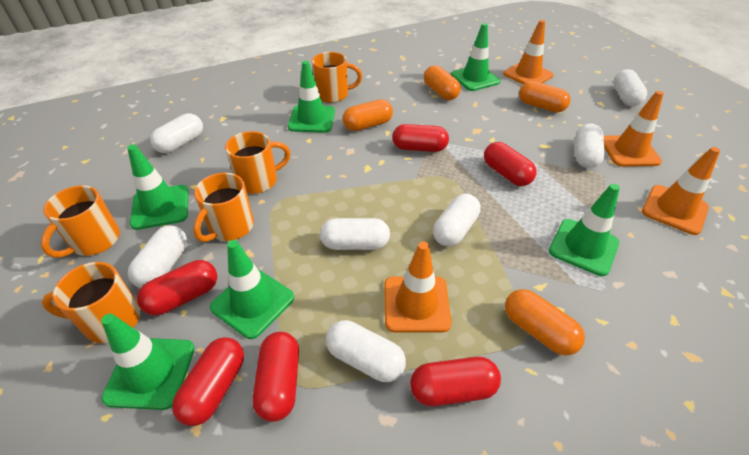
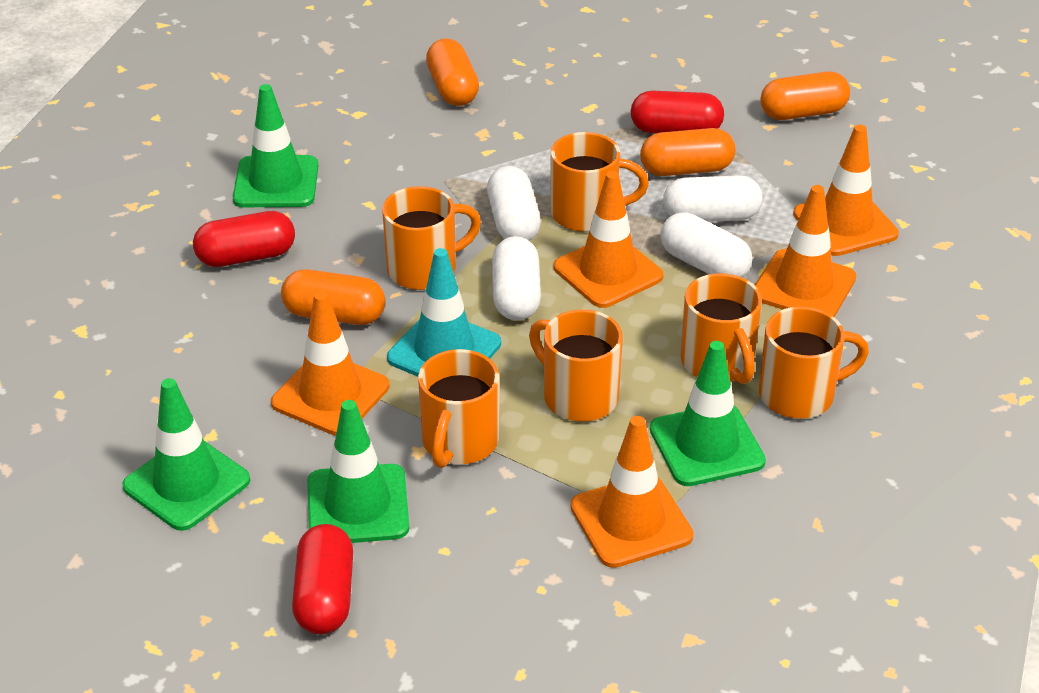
green traffic cone: 6 -> 4
orange mug: 5 -> 6
orange traffic cone: 4 -> 5
red capsule: 6 -> 3
turquoise traffic cone: 0 -> 1
white capsule: 7 -> 4

